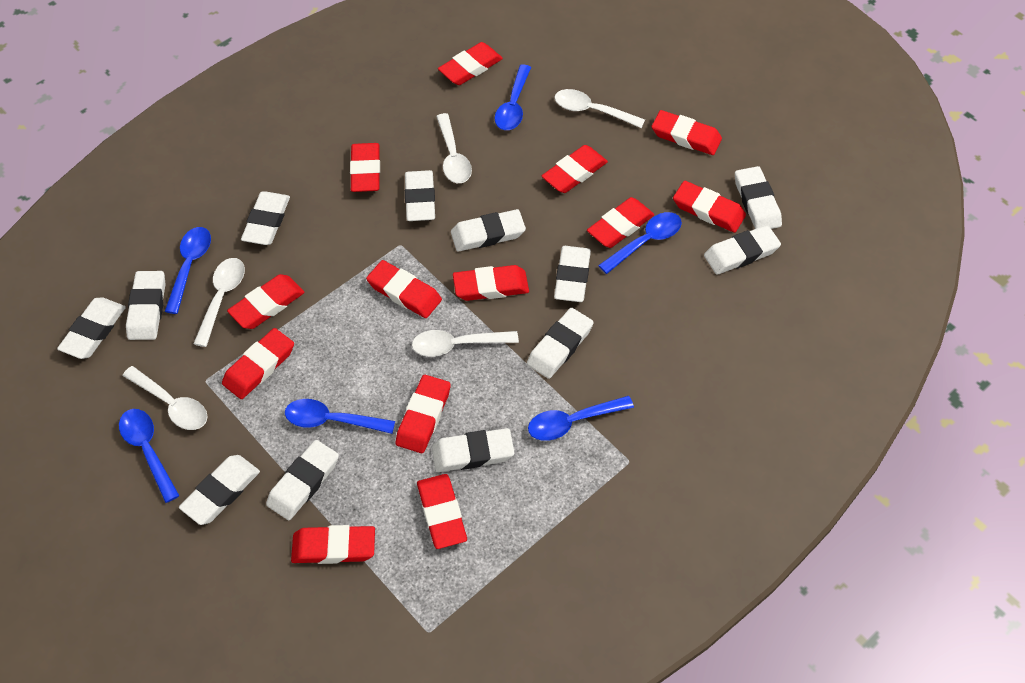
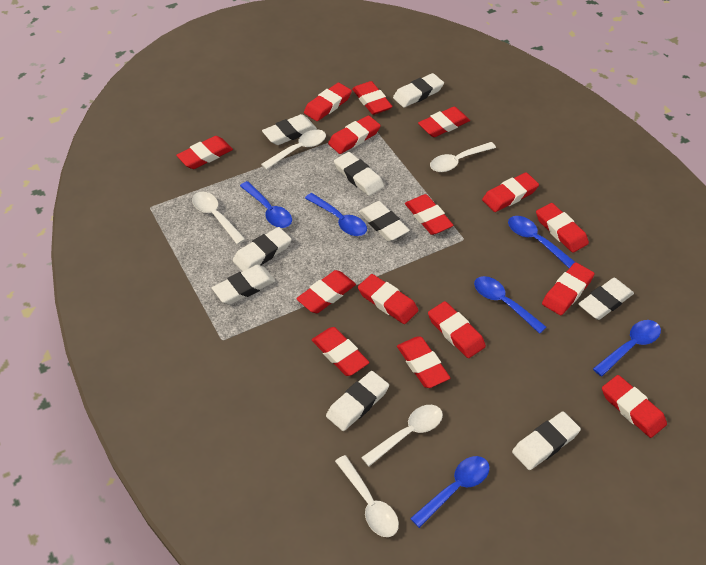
red eraser: 13 -> 15
white eraser: 12 -> 9

